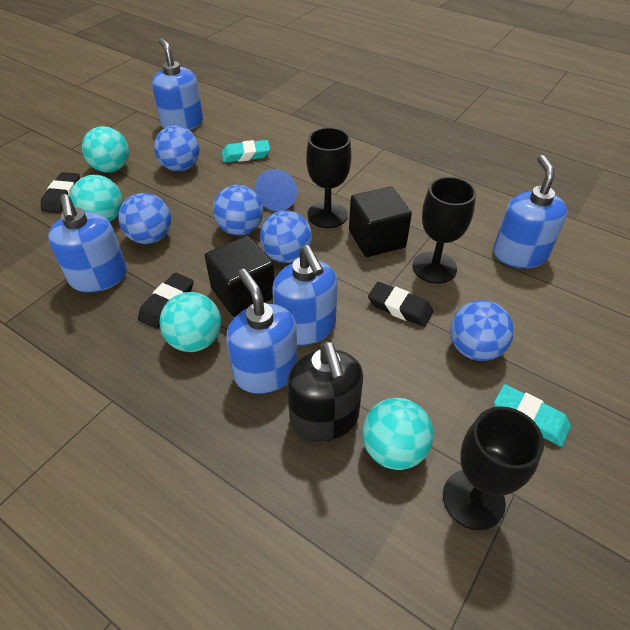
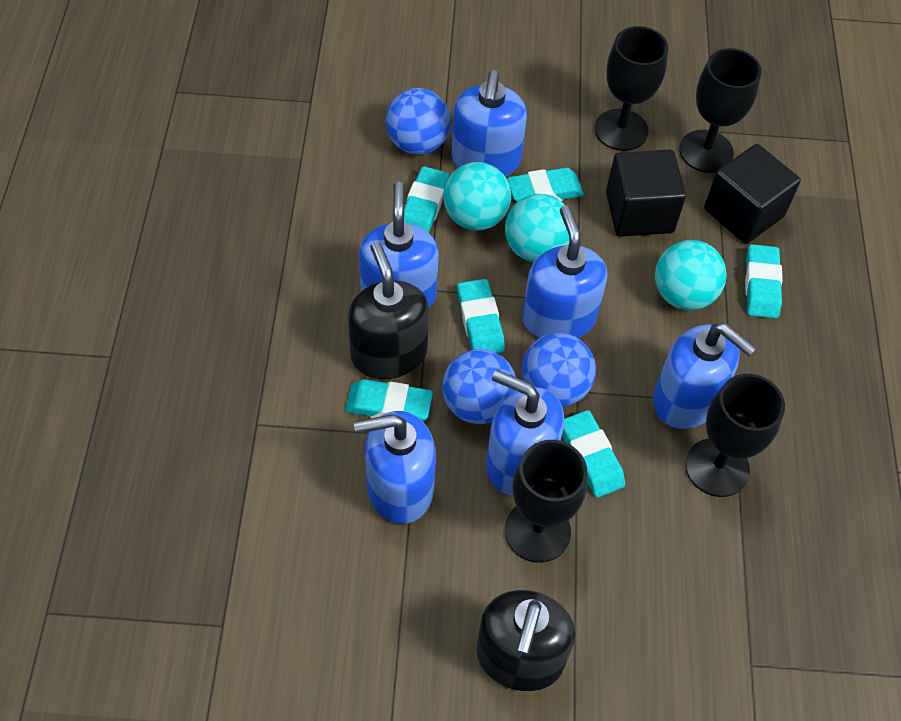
black eraser: 3 -> 0
black goblet: 3 -> 4
black soap dispenser: 1 -> 2
blue ball: 5 -> 3
blue cone: 1 -> 0
blue soap dispenser: 5 -> 6
turquoise ball: 4 -> 3
turquoise eraser: 2 -> 6

